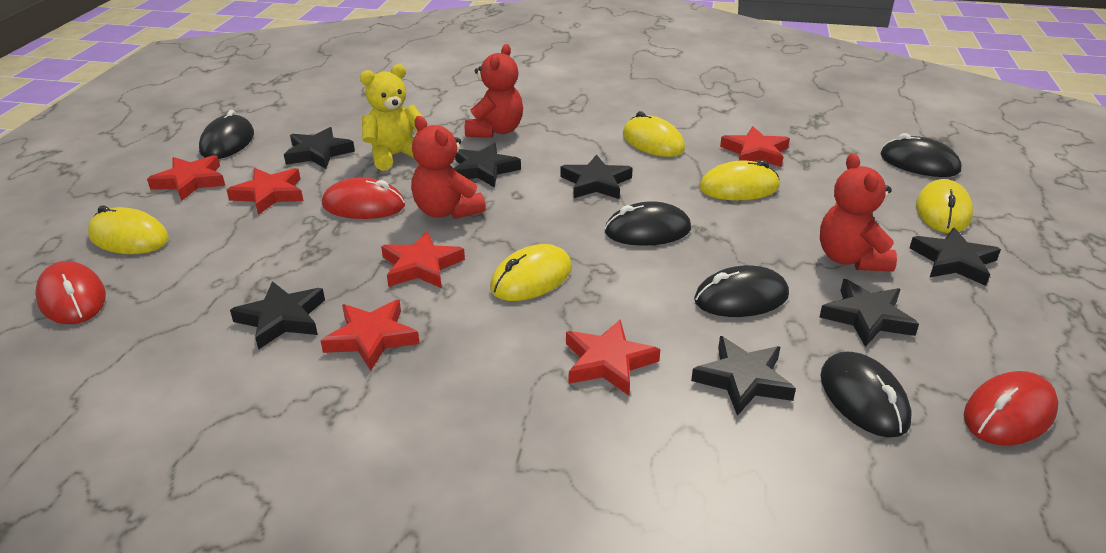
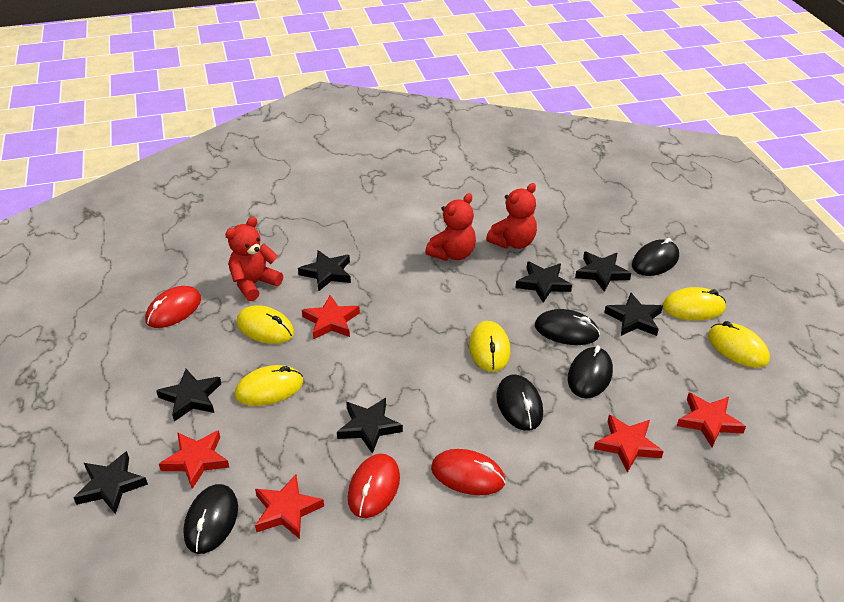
red star: 6 -> 5
yellow teddy bear: 1 -> 0

